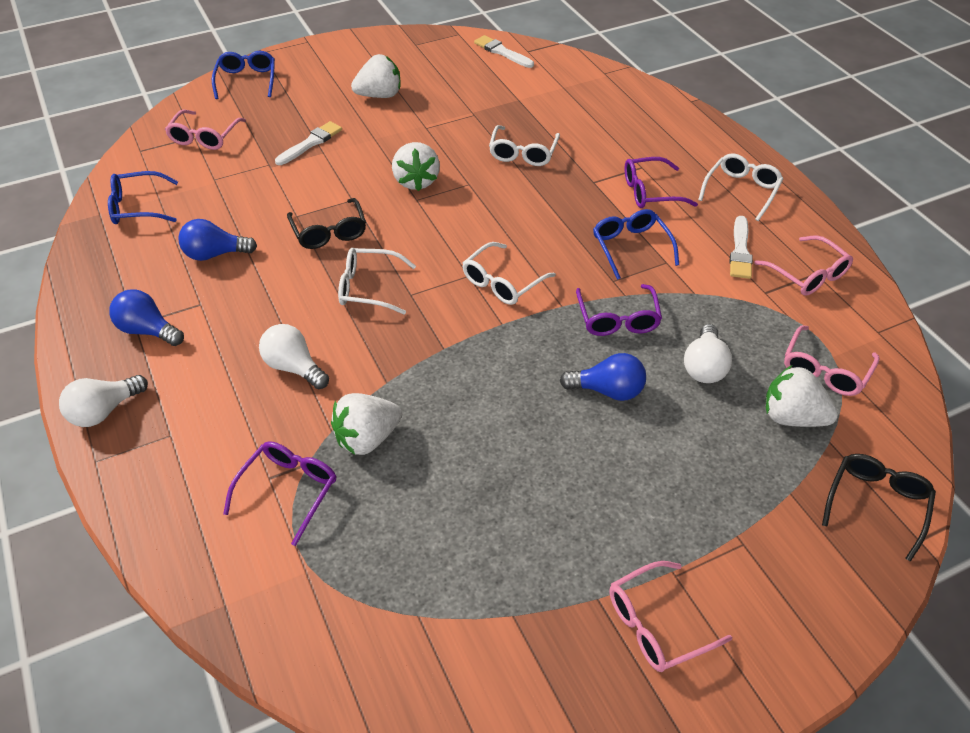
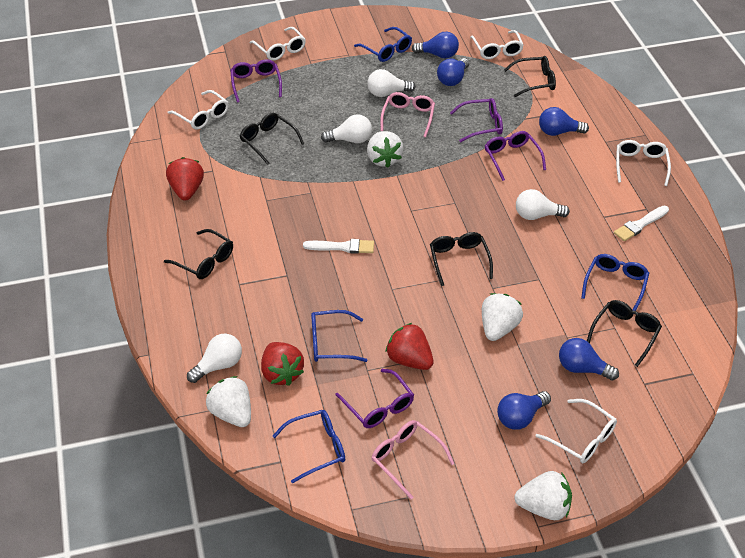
black glasses: 2 -> 5
blue glasses: 3 -> 4
blue light bulb: 3 -> 5
pink glasses: 4 -> 2
purple glasses: 3 -> 4
red strawberry: 0 -> 3
white brush: 3 -> 2
white glasses: 4 -> 5
white light bulb: 3 -> 4

